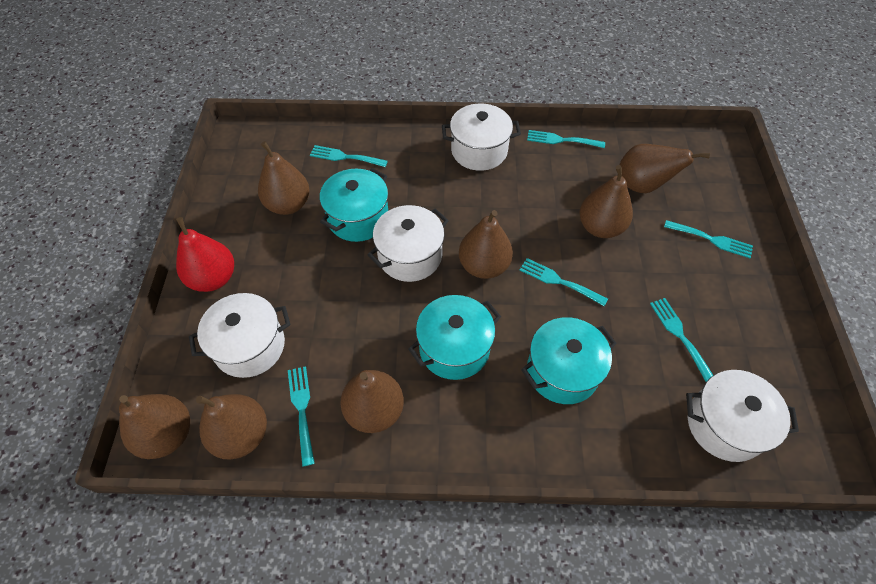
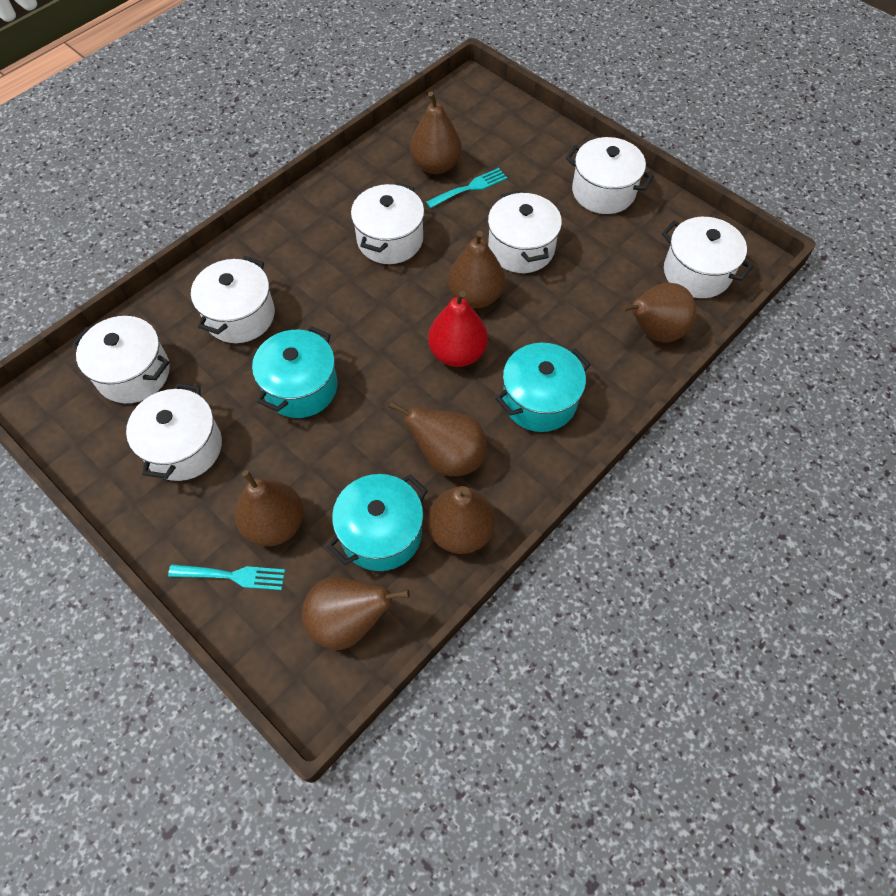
turquoise fork: 6 -> 2
white pot: 4 -> 7

